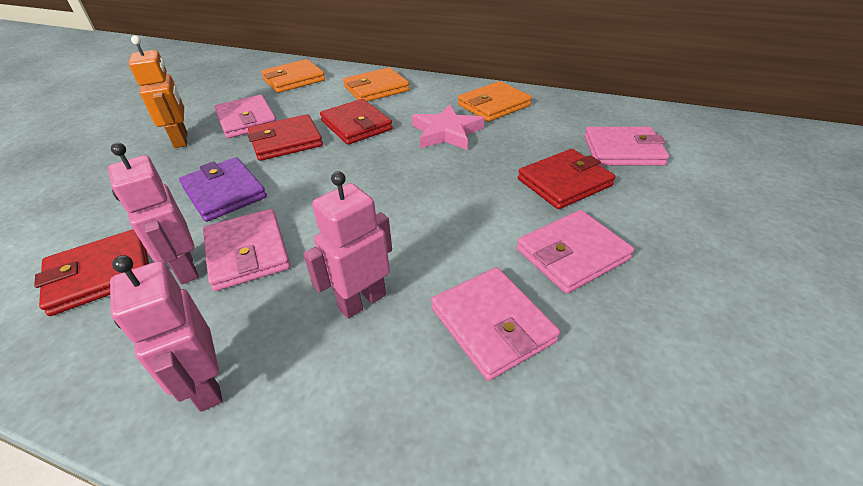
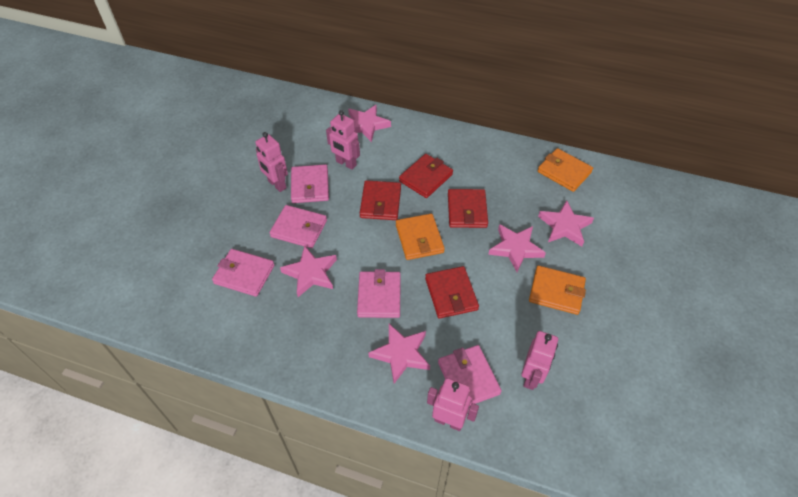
orange robot: 1 -> 0
pink robot: 3 -> 4
pink star: 1 -> 5
purple wallet: 1 -> 0

